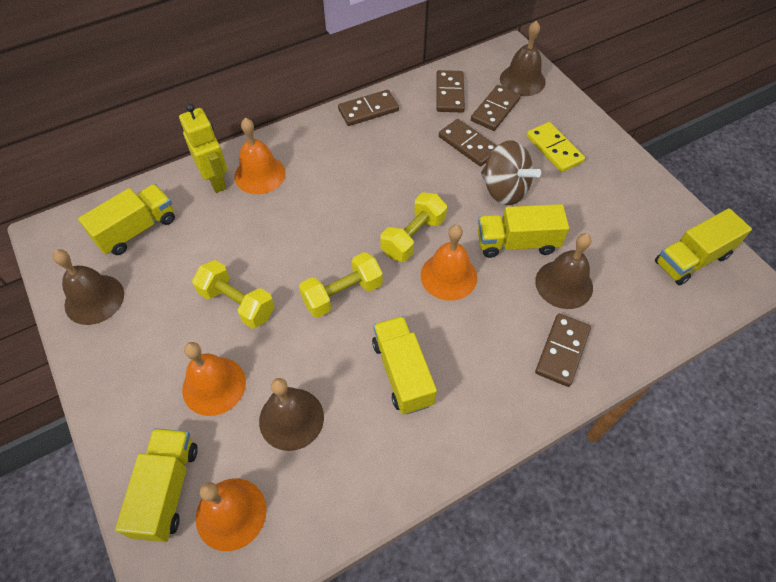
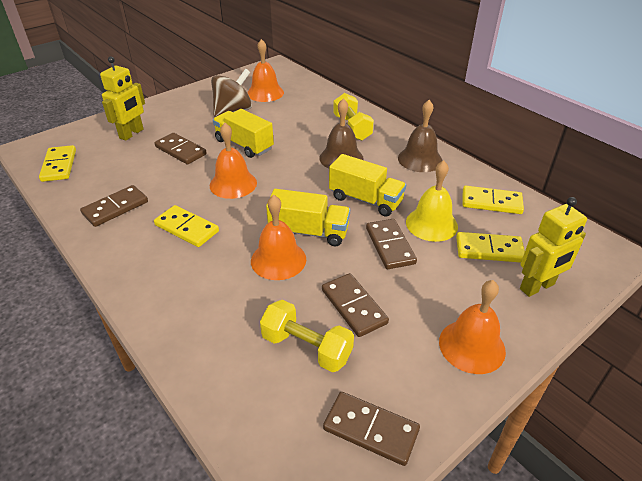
brown bell: 4 -> 2
yellow bell: 0 -> 1
yellow domino: 1 -> 4
yellow dumbbell: 3 -> 2
yellow robot: 1 -> 2
yellow truck: 5 -> 3

